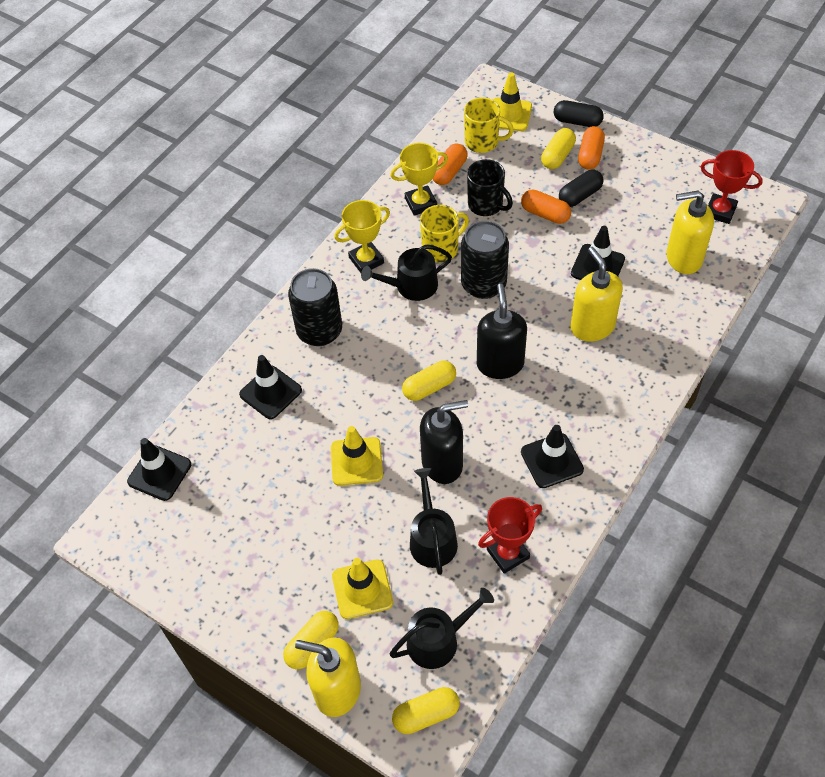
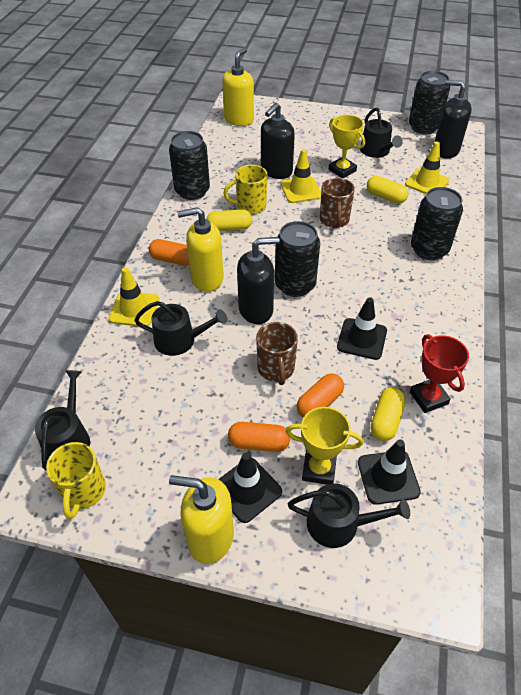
black can: 2 -> 4
black capsule: 2 -> 0
black mug: 1 -> 0
black soap dispenser: 2 -> 3
black traffic cone: 4 -> 3
black watering can: 3 -> 4
brown mug: 0 -> 2
red trophy: 2 -> 1
yellow capsule: 4 -> 3

